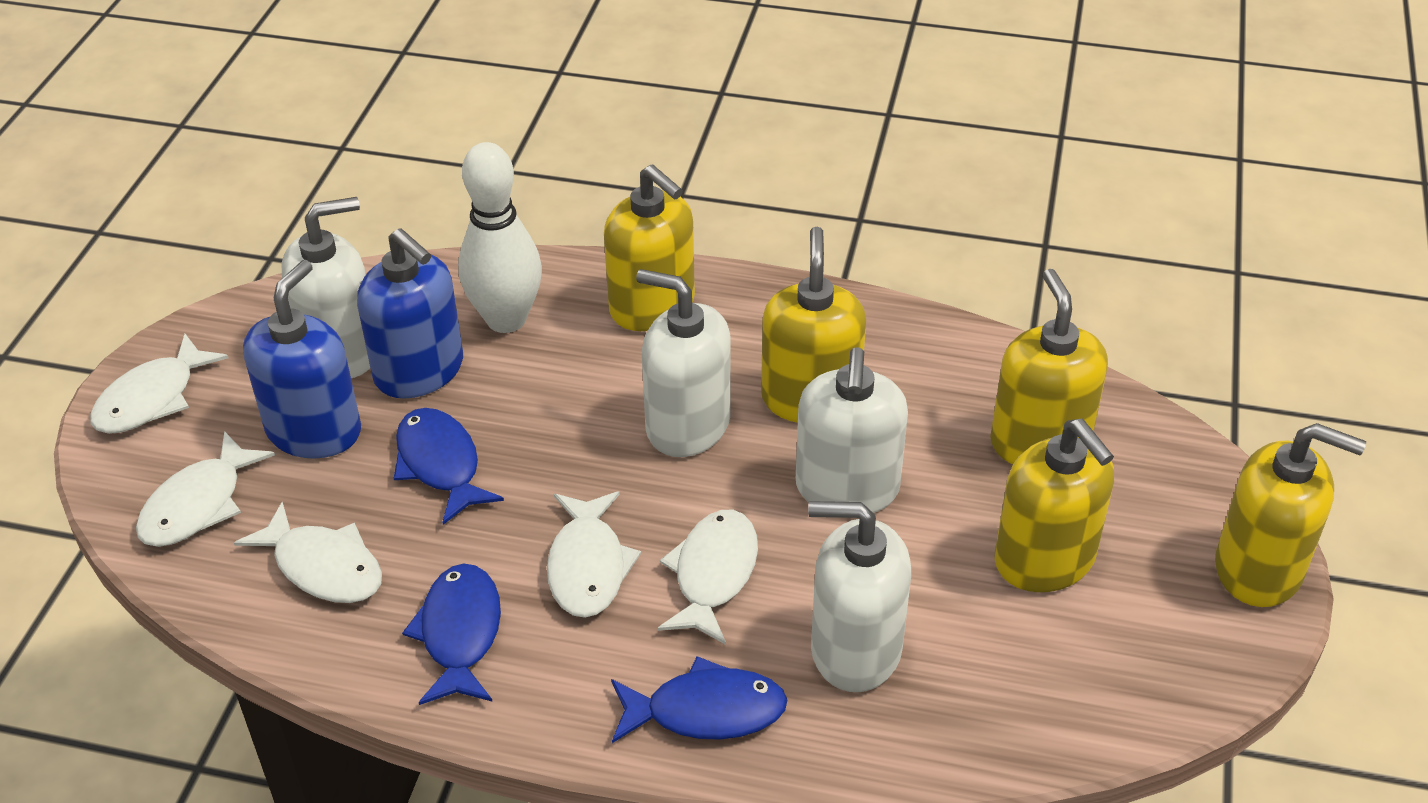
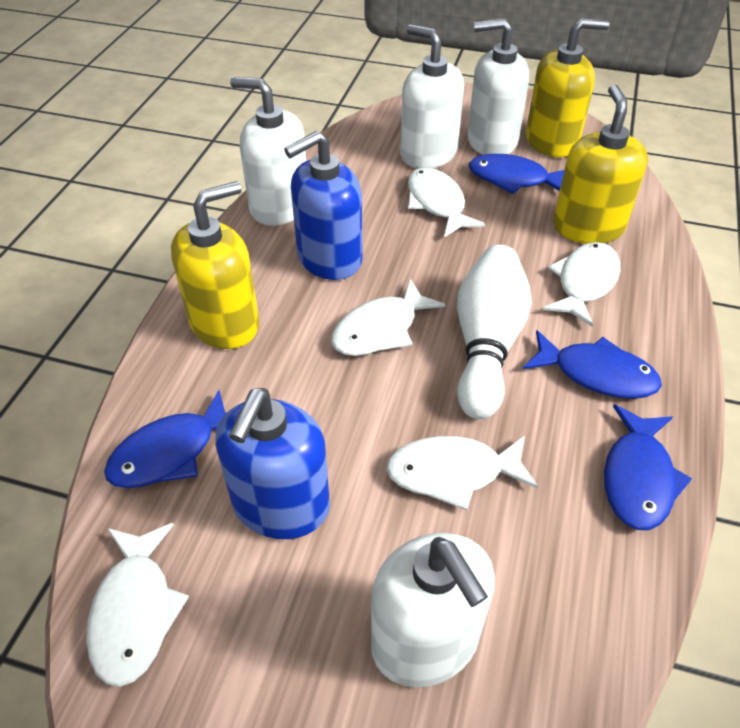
blue fish: 3 -> 4
yellow soap dispenser: 5 -> 3

